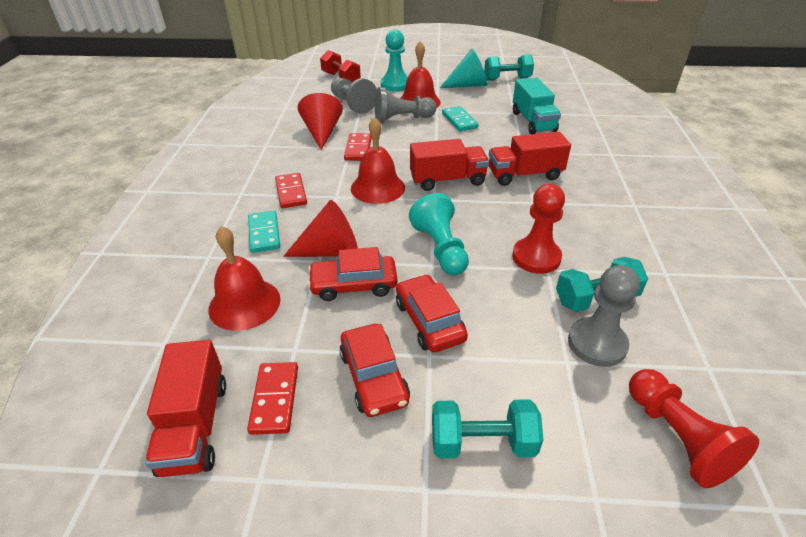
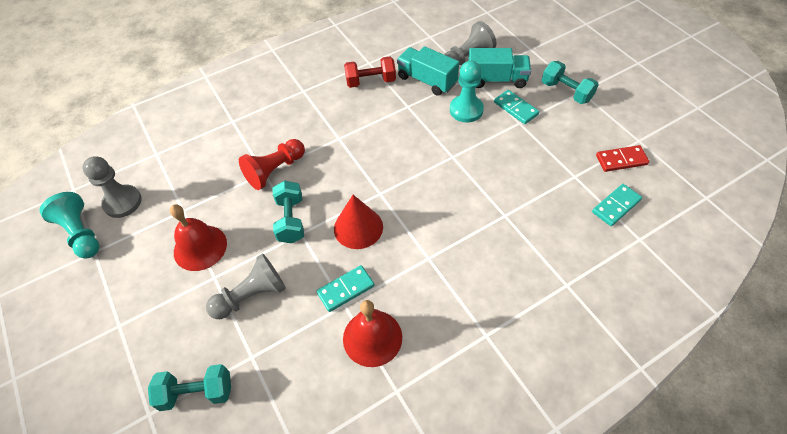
red bell: 3 -> 2
red car: 3 -> 0
red cone: 2 -> 1
red domino: 3 -> 1
red pawn: 2 -> 1
red truck: 3 -> 0
turquoise cone: 1 -> 0
turquoise domino: 2 -> 3
turquoise truck: 1 -> 2

